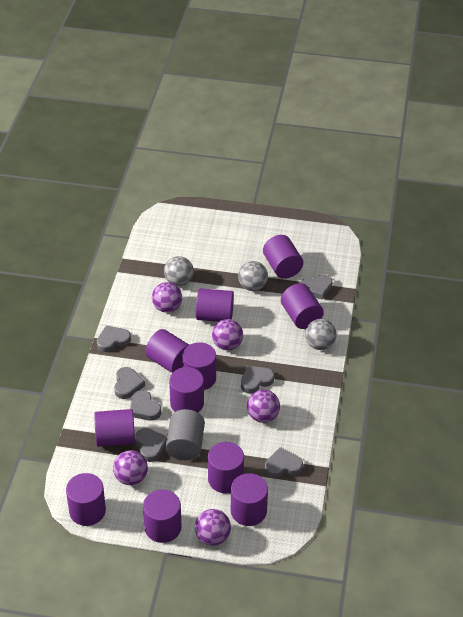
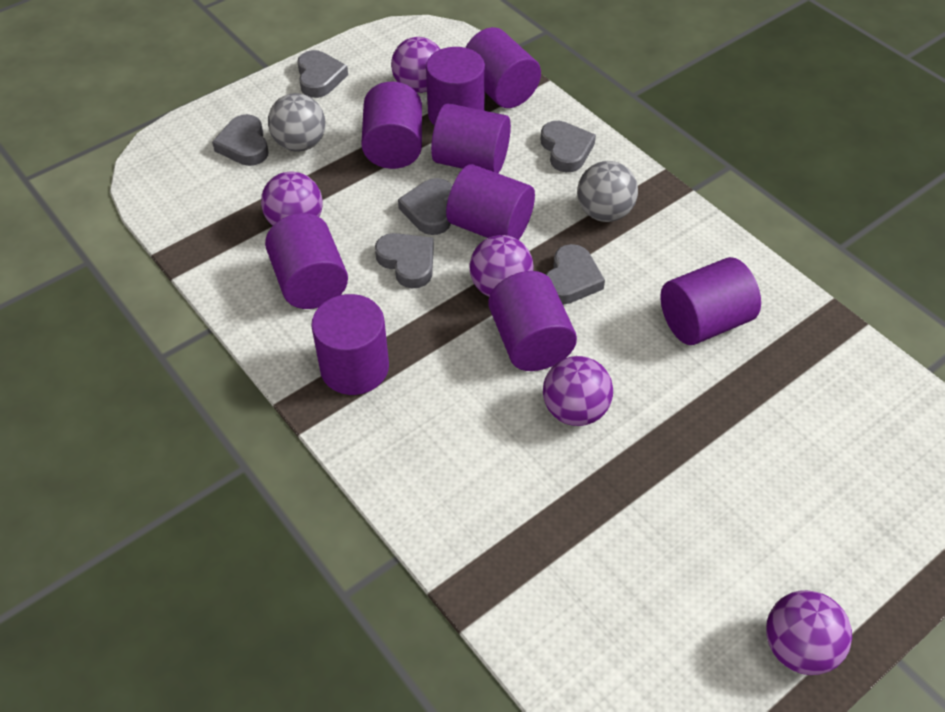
grey ball: 3 -> 2
grey cylinder: 1 -> 0
grey heart: 7 -> 6
purple cylinder: 11 -> 9

